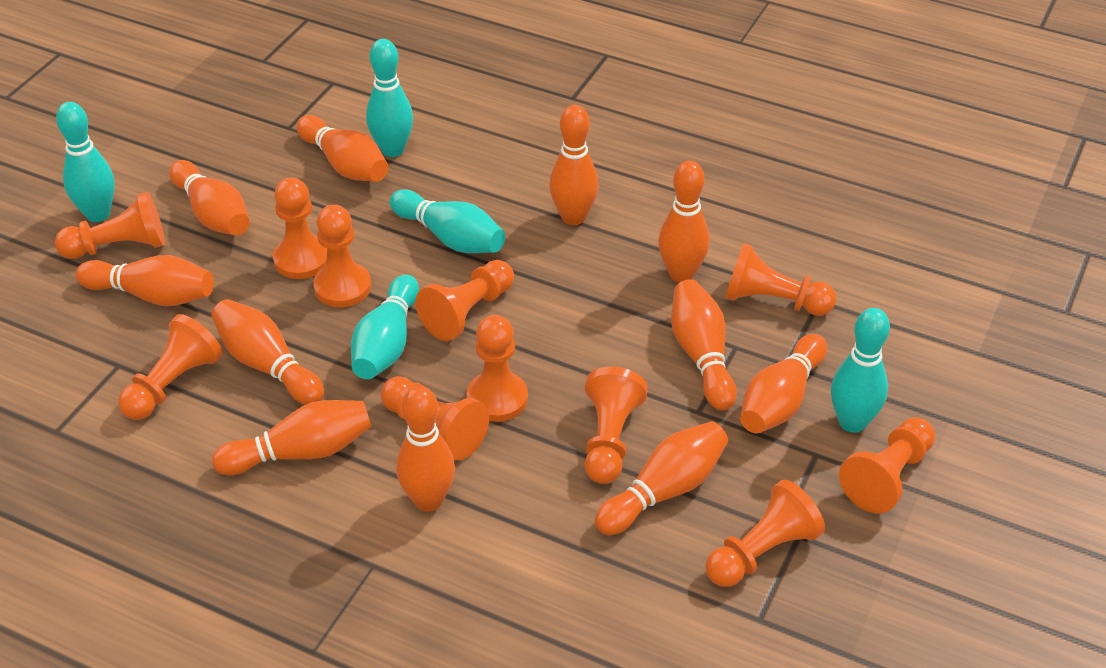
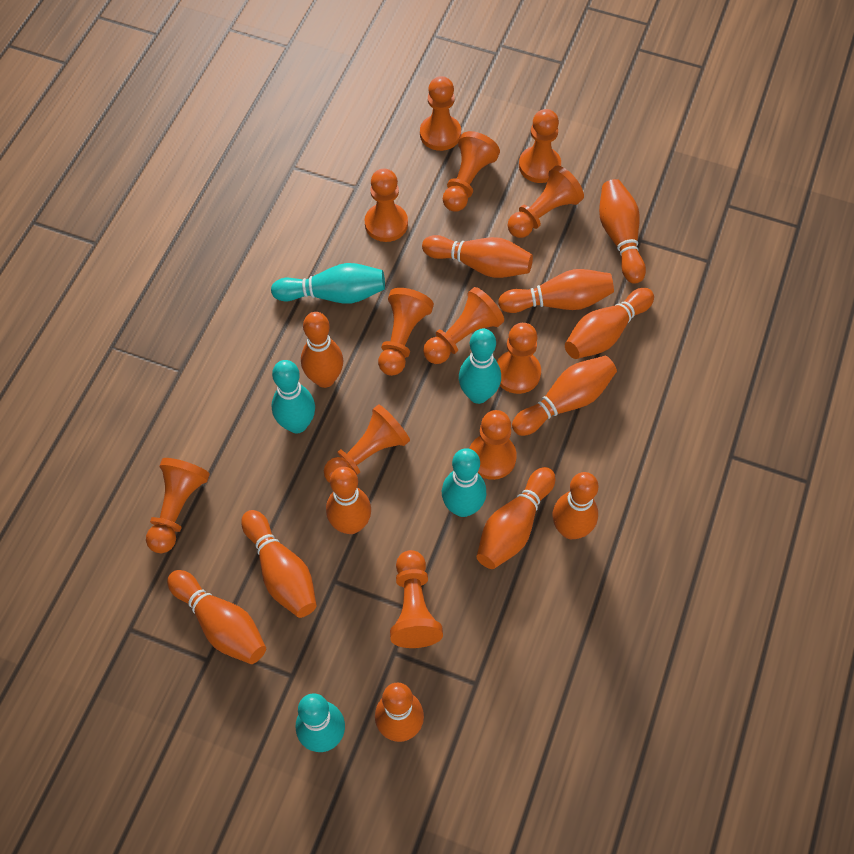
orange bowling pin: 11 -> 12
orange pawn: 11 -> 12

